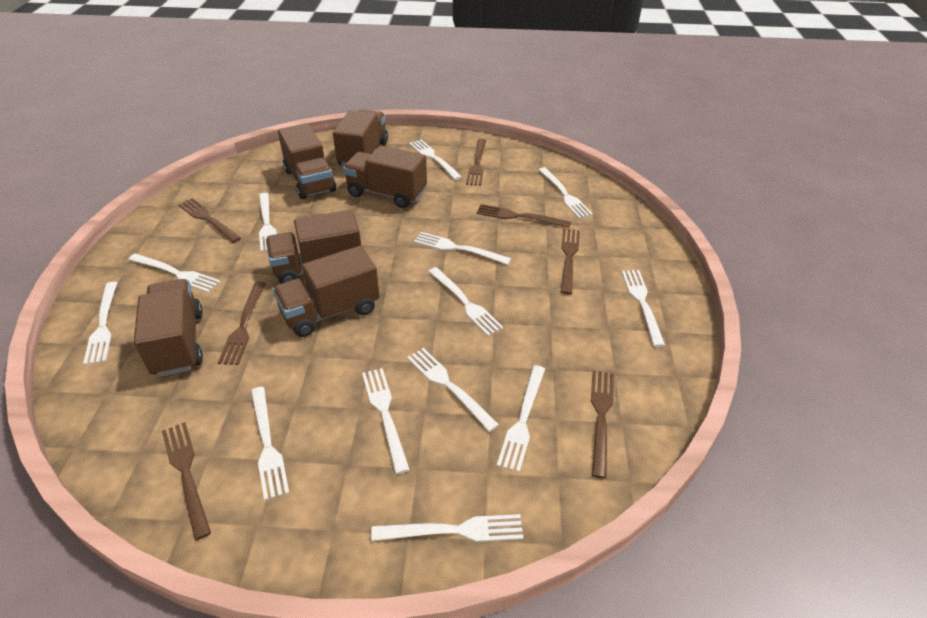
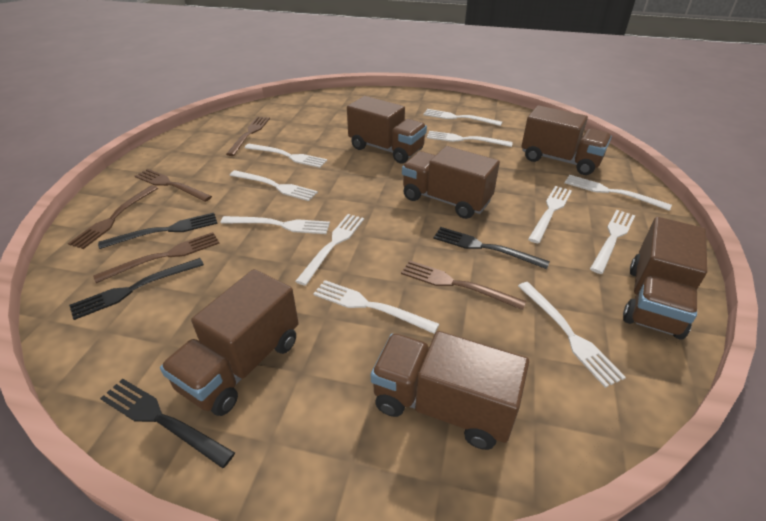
black fork: 0 -> 4
brown fork: 7 -> 5
white fork: 13 -> 11

